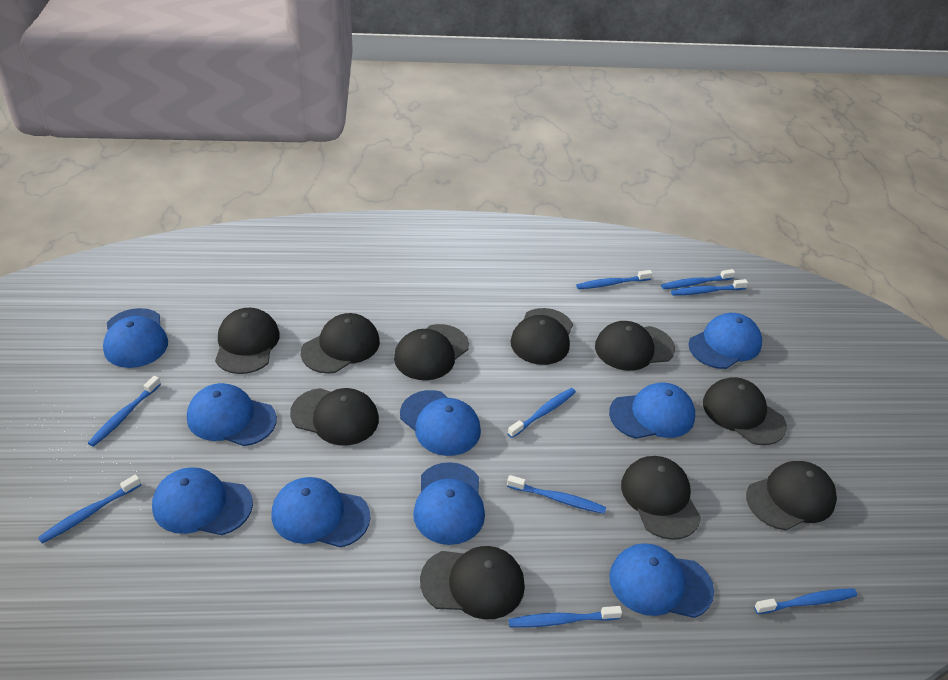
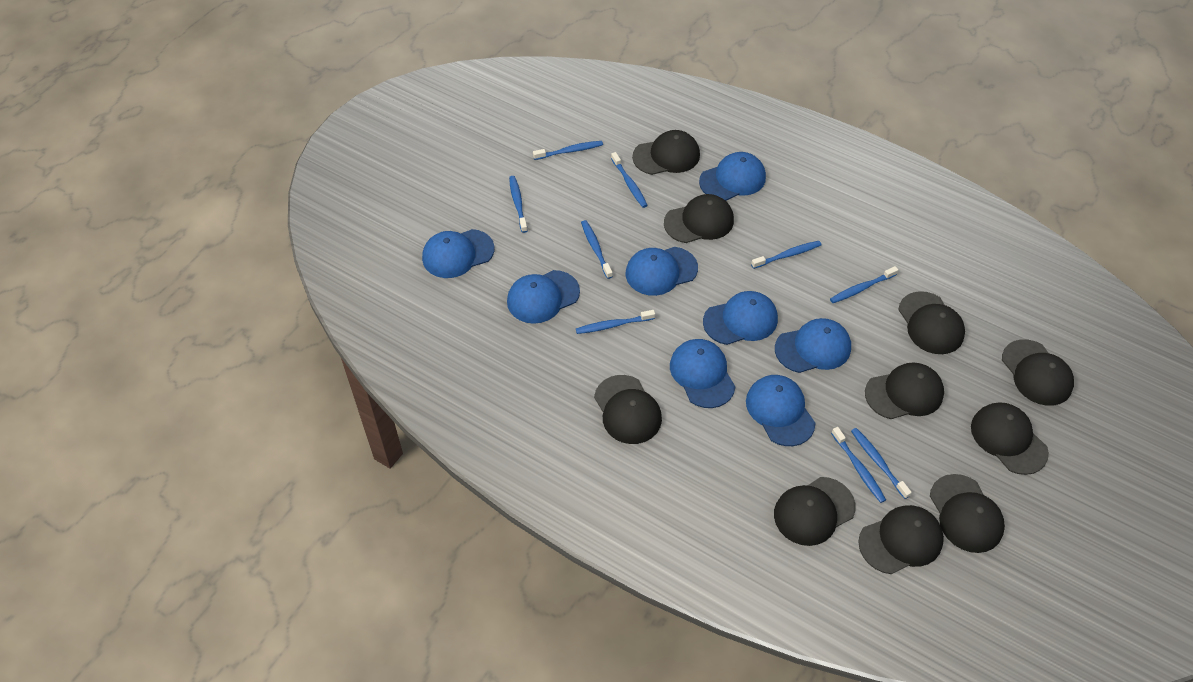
blue cap: 9 -> 8

